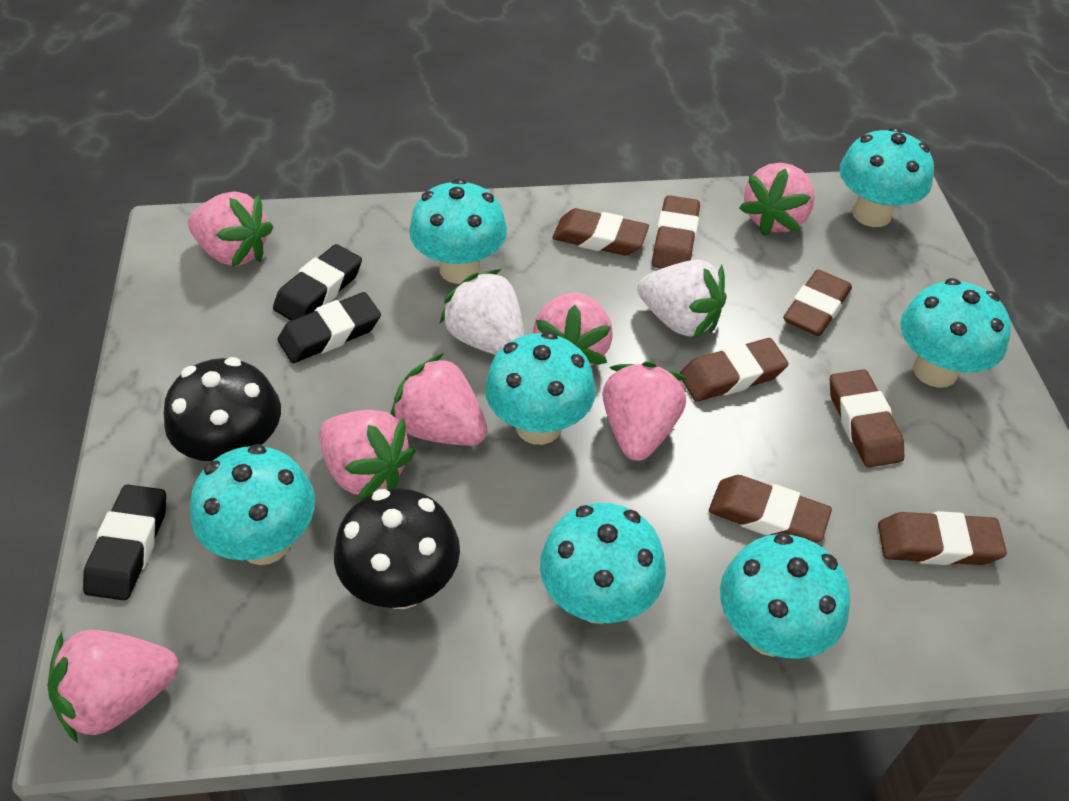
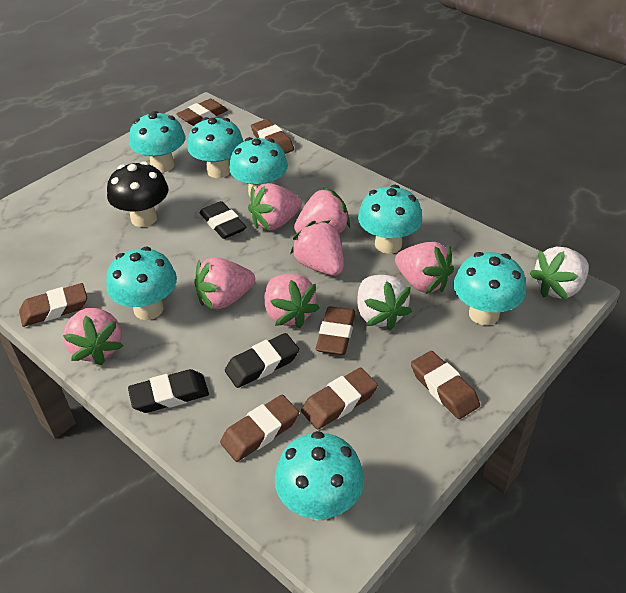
black mushroom: 2 -> 1

